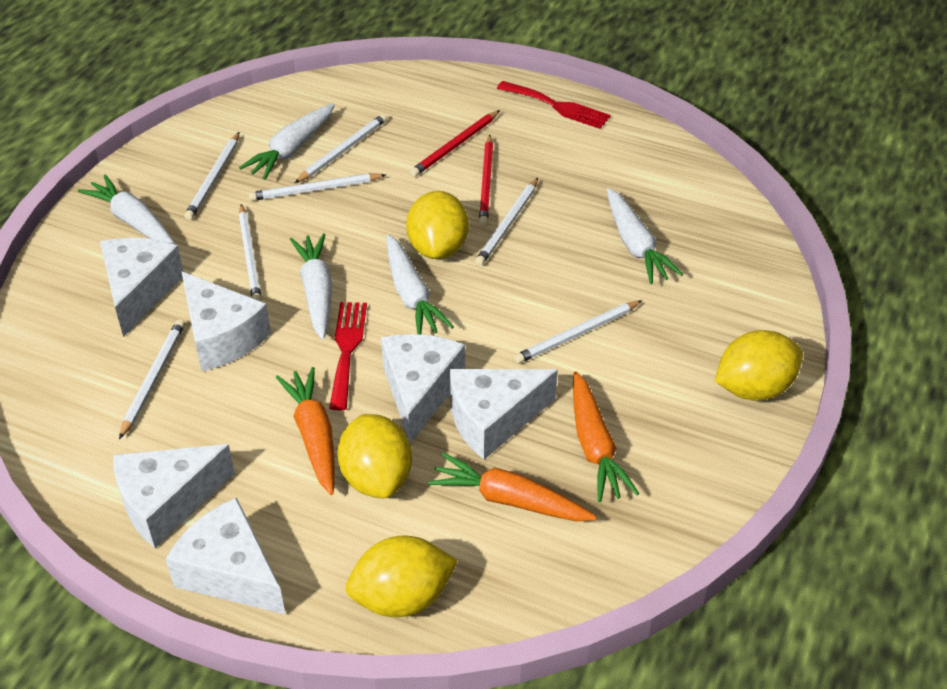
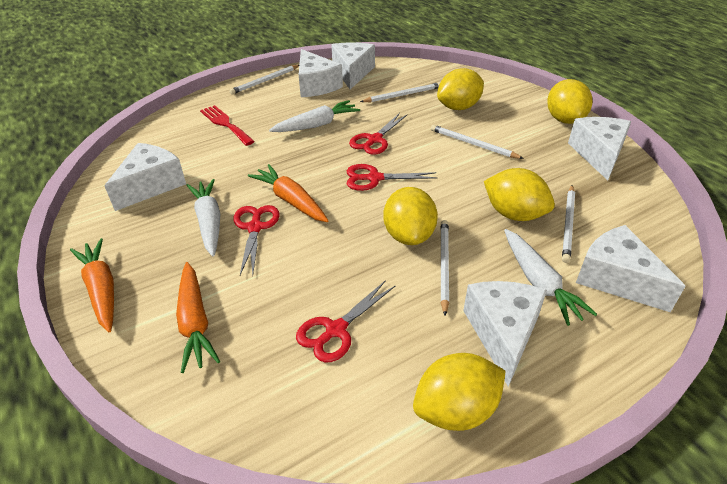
red fork: 2 -> 1
red pencil: 2 -> 0
red scissors: 0 -> 4
white carrot: 5 -> 3
white pencil: 7 -> 5
yellow lemon: 4 -> 5

